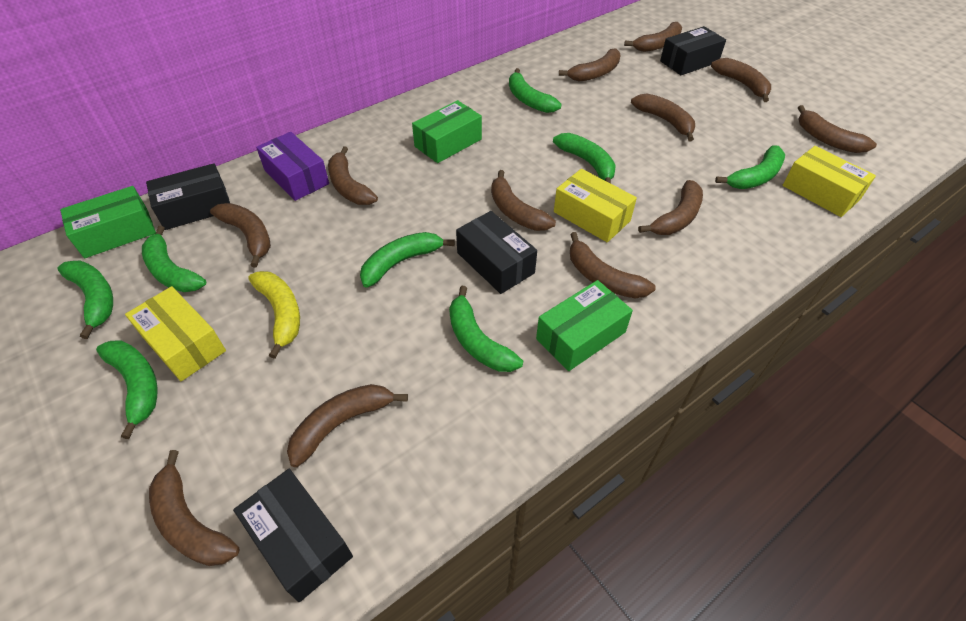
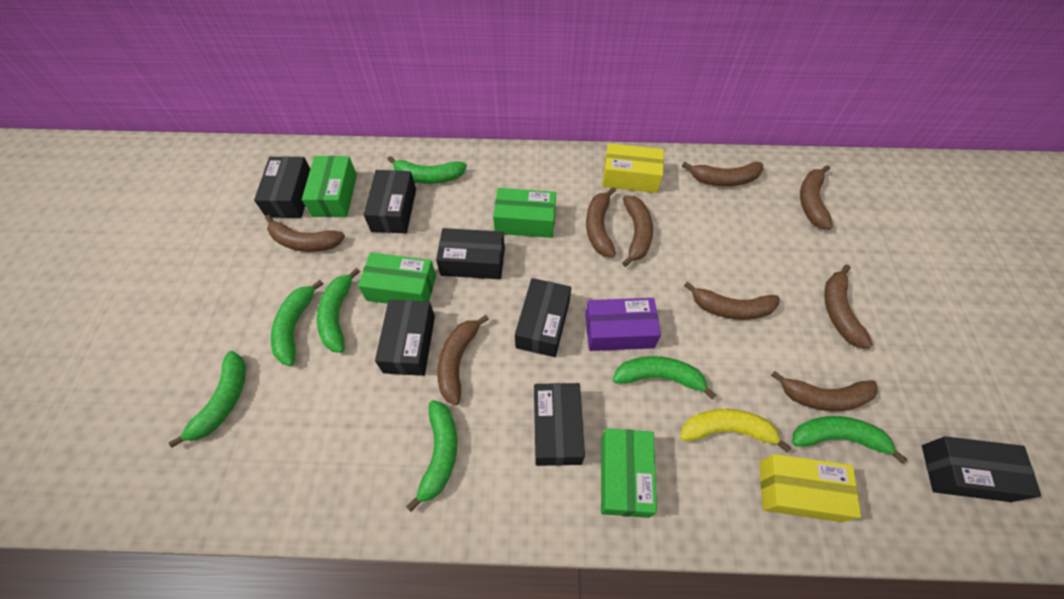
black box: 4 -> 7
brown banana: 12 -> 9
green banana: 8 -> 7
green box: 3 -> 4
yellow box: 3 -> 2

